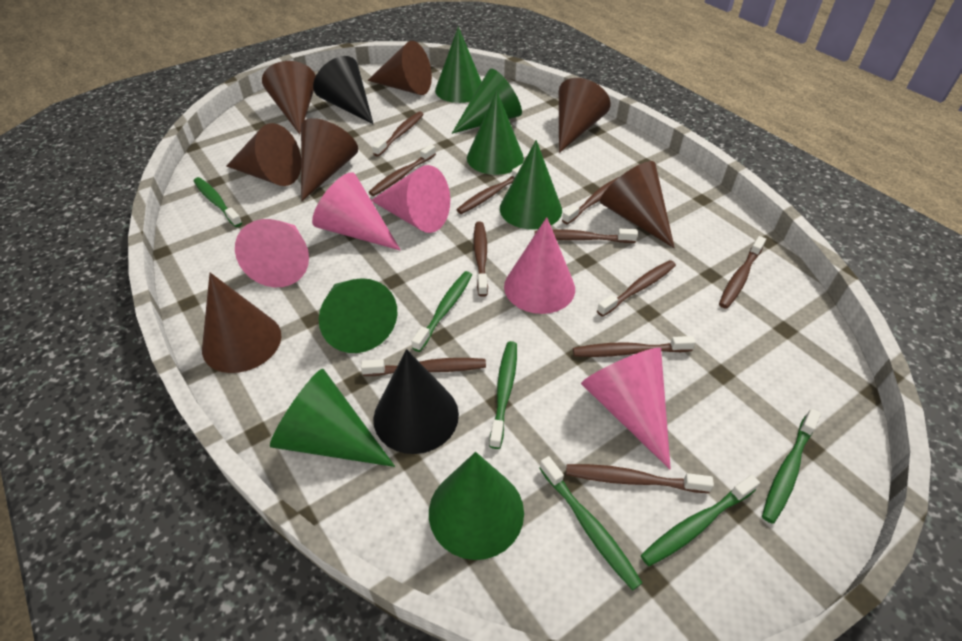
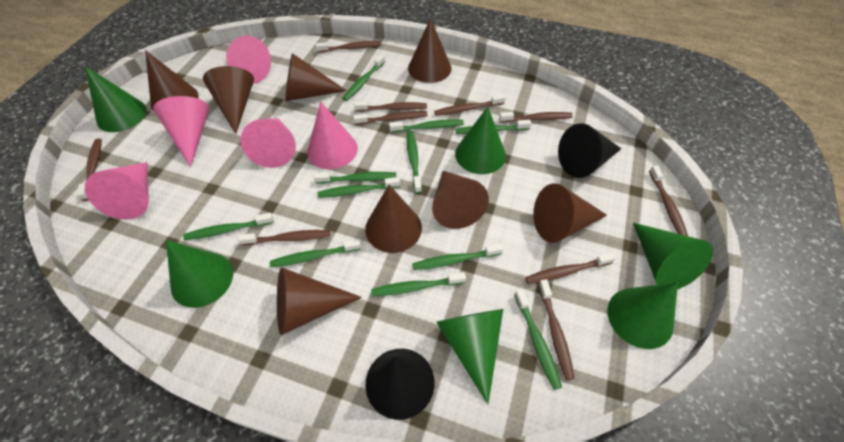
brown cone: 7 -> 8
brown toothbrush: 11 -> 10
green cone: 7 -> 6
green toothbrush: 6 -> 11

